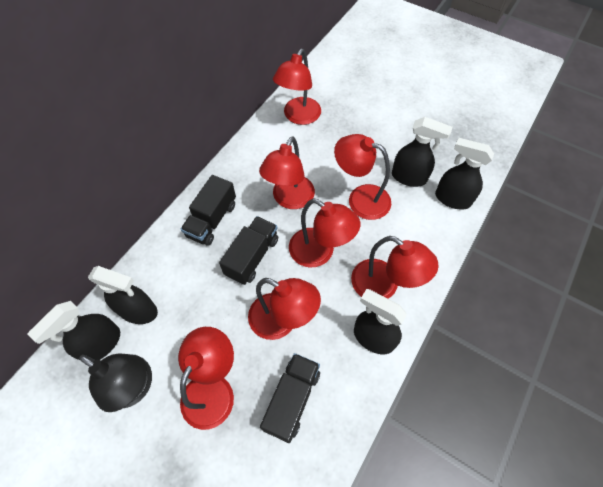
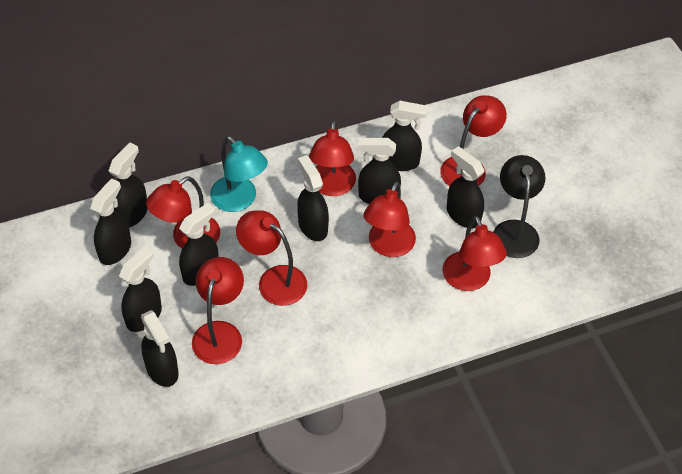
black spray bottle: 5 -> 9
black truck: 3 -> 0
turquoise lamp: 0 -> 1

